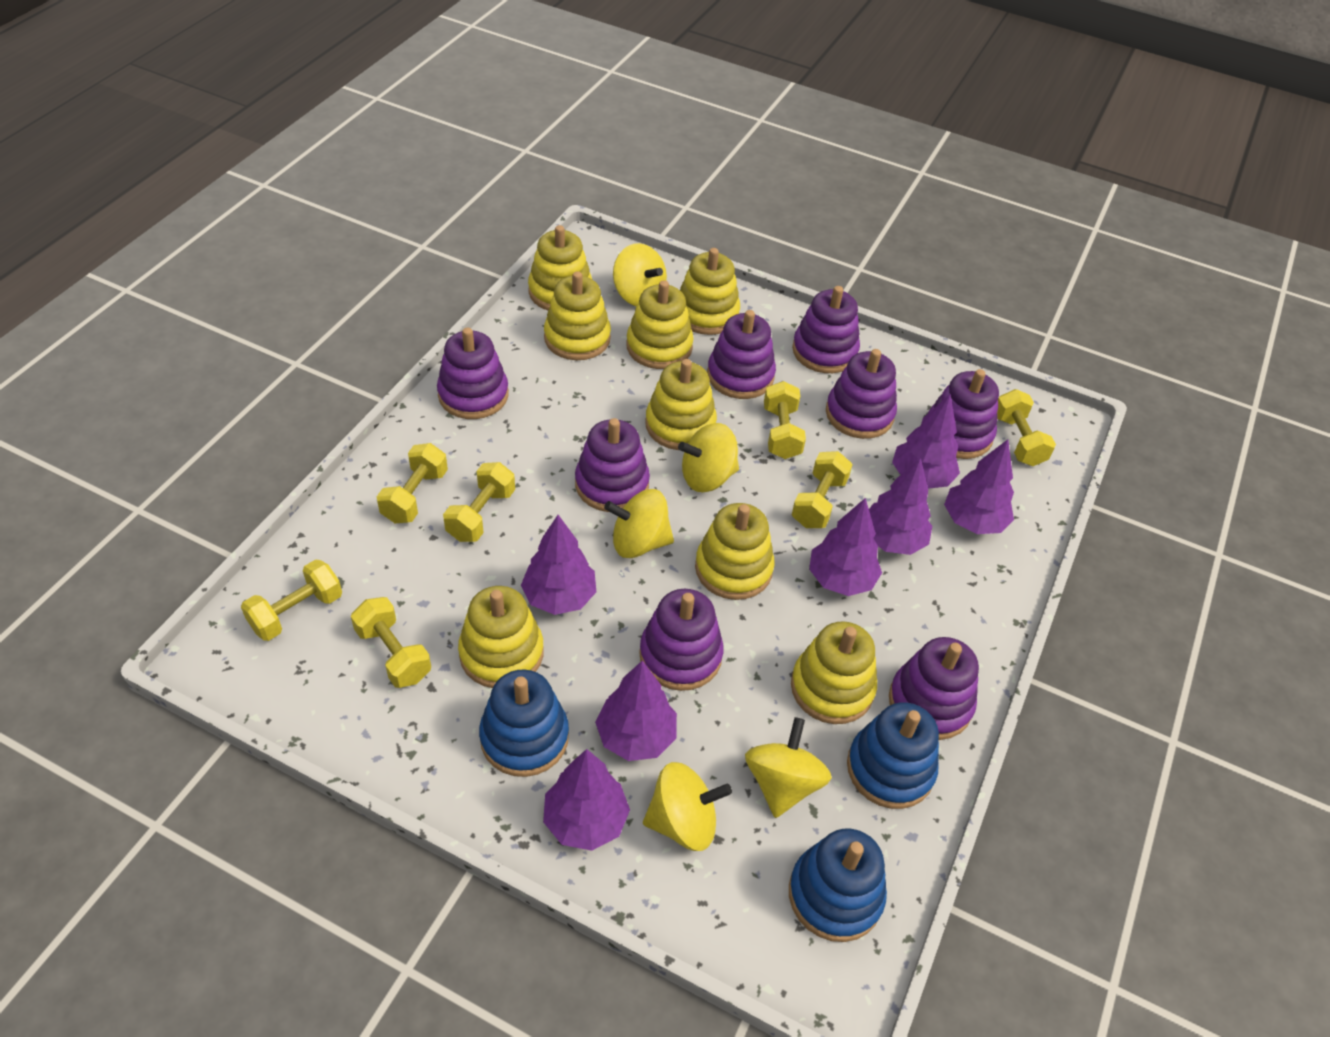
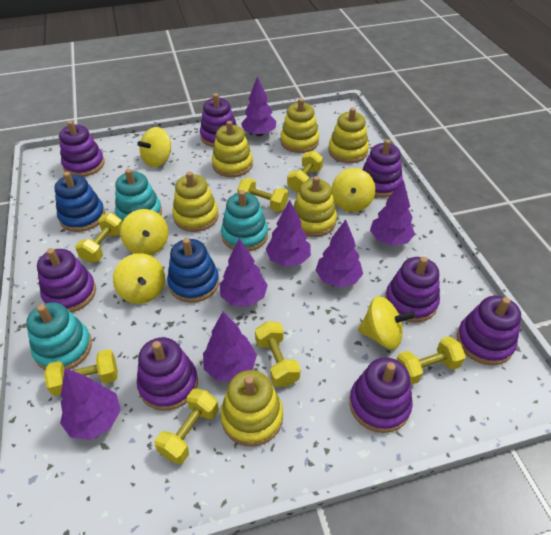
blue stacking toy: 3 -> 2
turquoise stacking toy: 0 -> 3
yellow stacking toy: 8 -> 6

